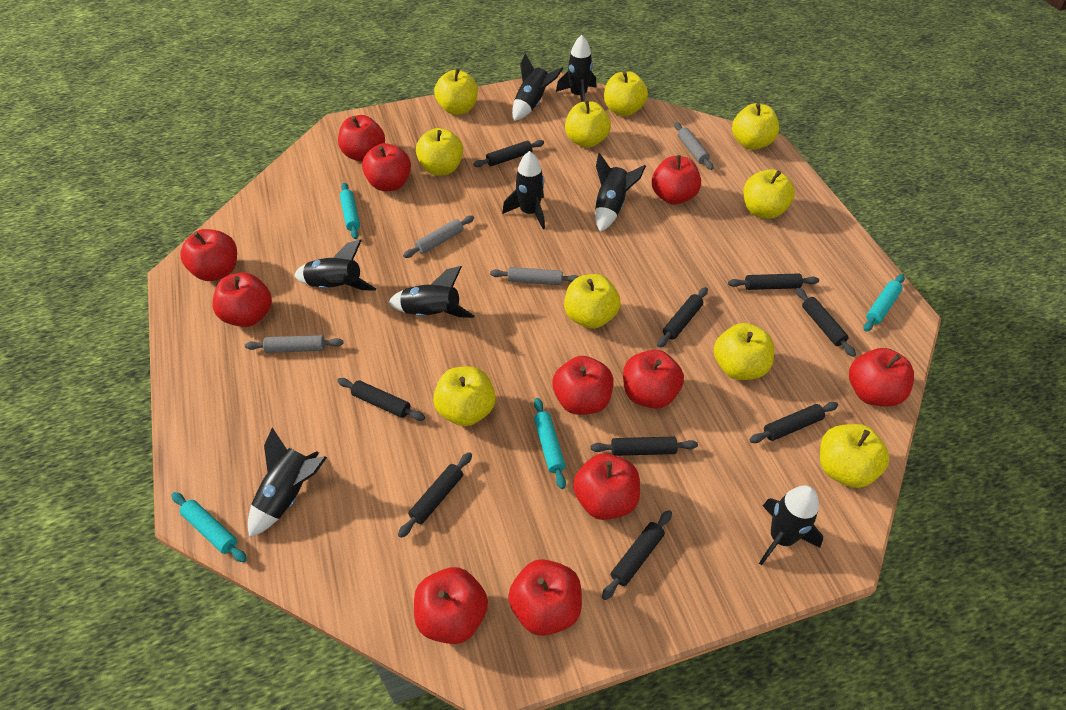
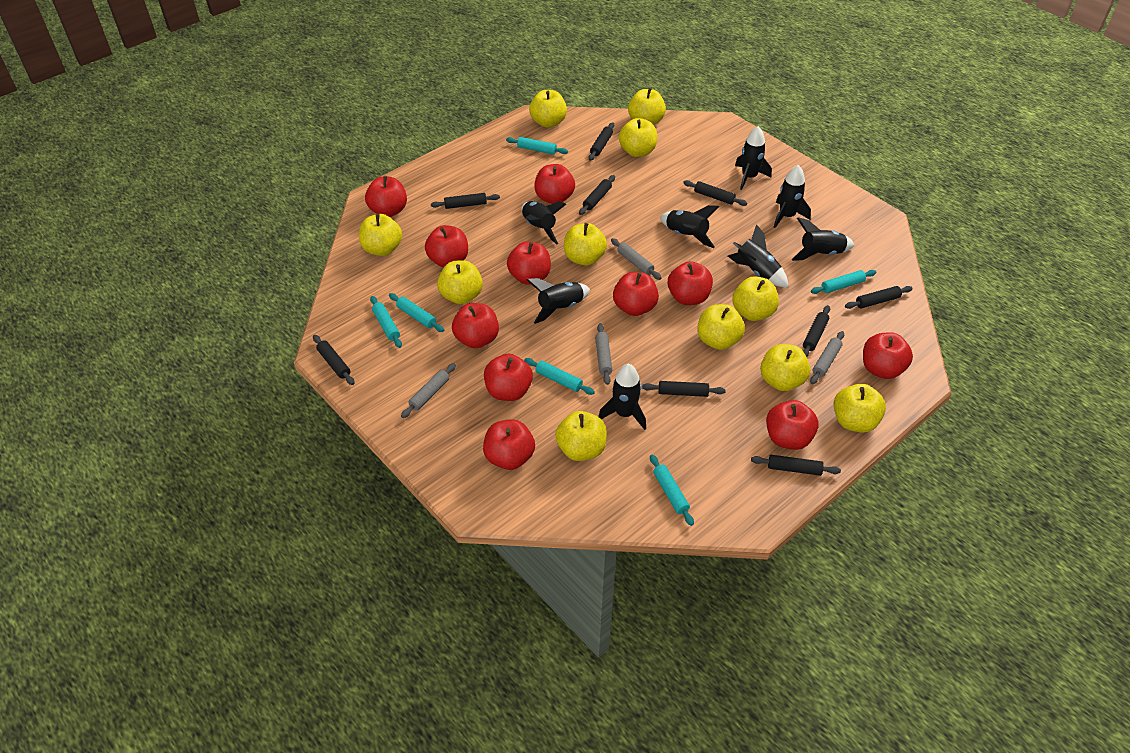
turquoise rolling pin: 4 -> 6
yellow apple: 10 -> 11

